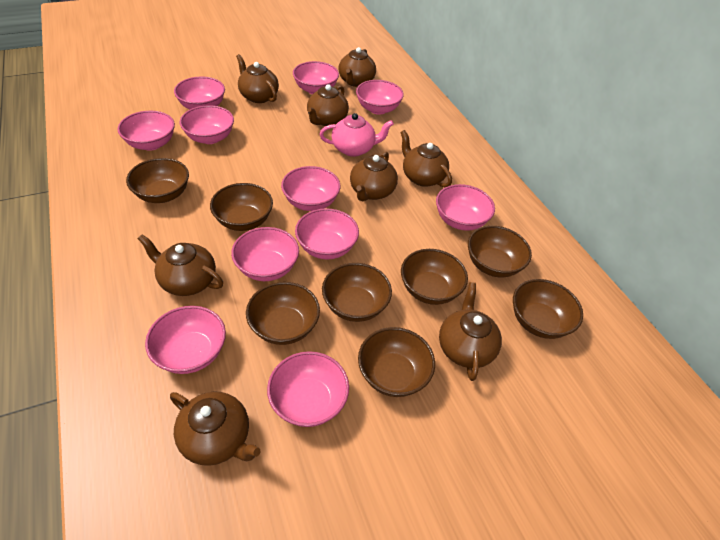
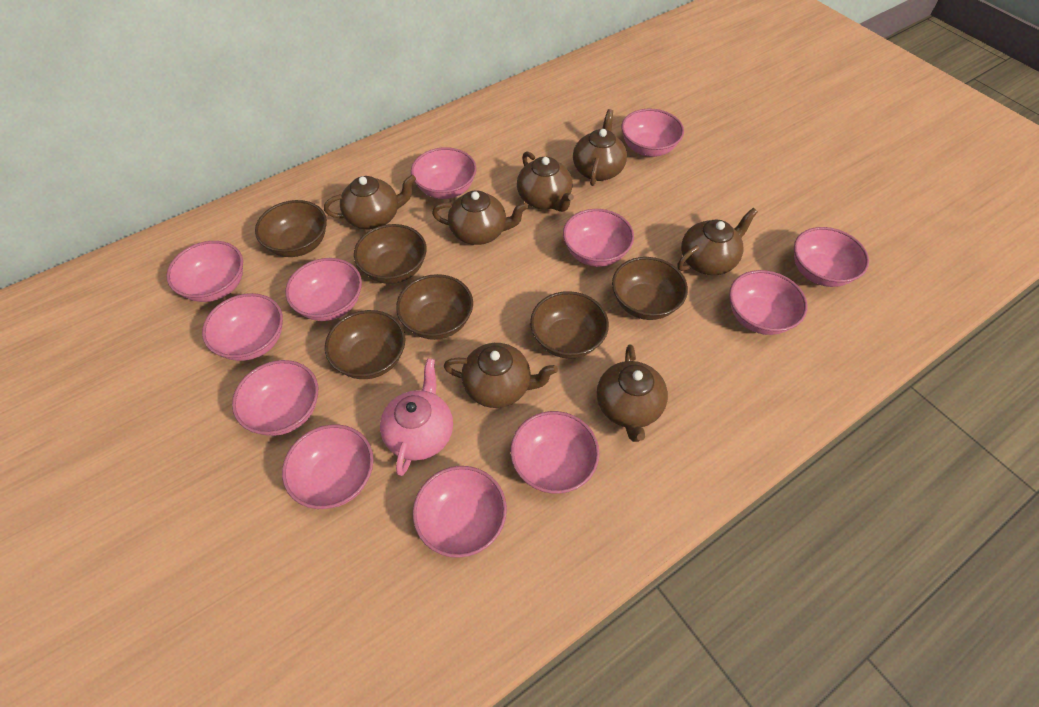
brown bowl: 8 -> 6
brown teapot: 8 -> 7
pink bowl: 11 -> 12

